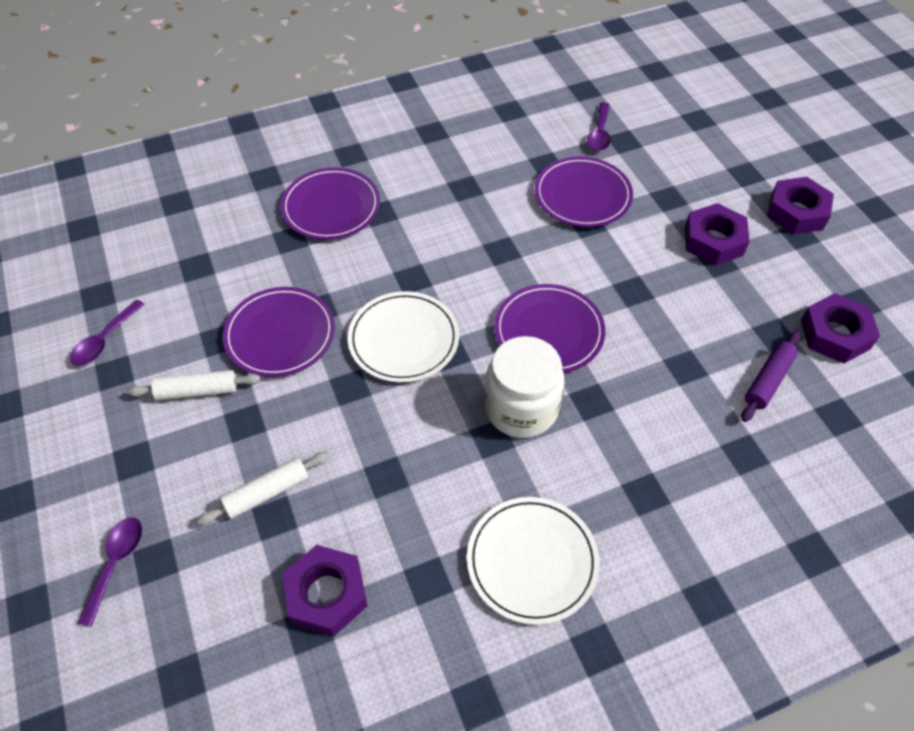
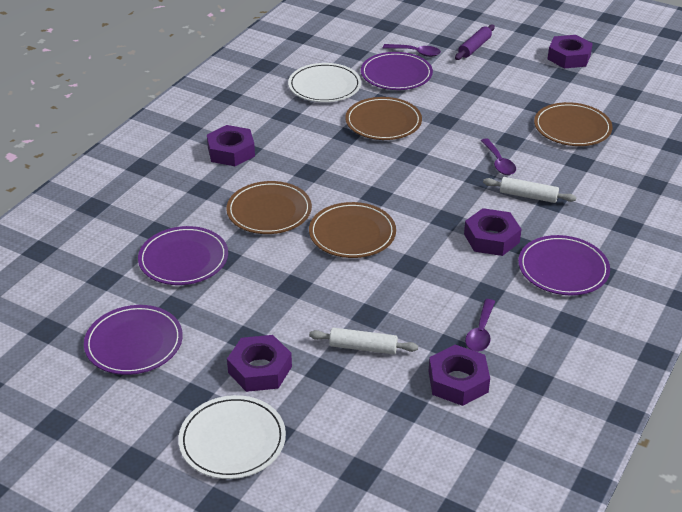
brown plate: 0 -> 4
purple nut: 4 -> 5
white jar: 1 -> 0

